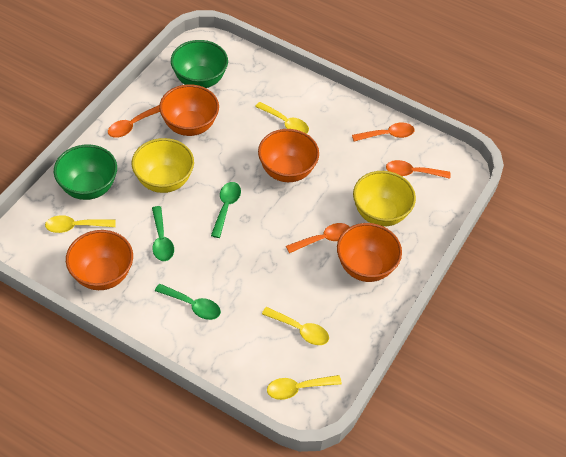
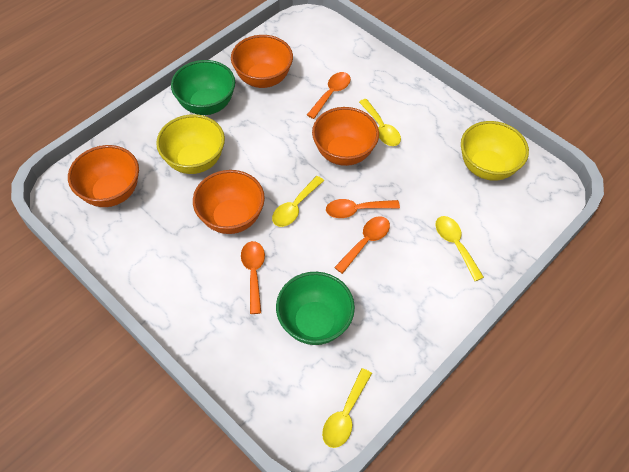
green spoon: 3 -> 0

